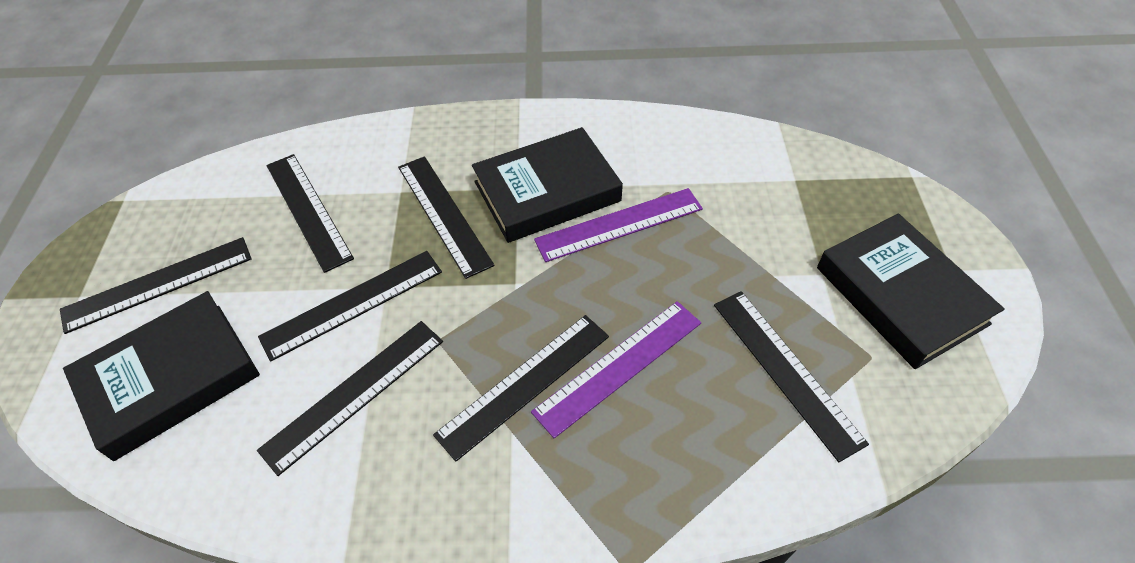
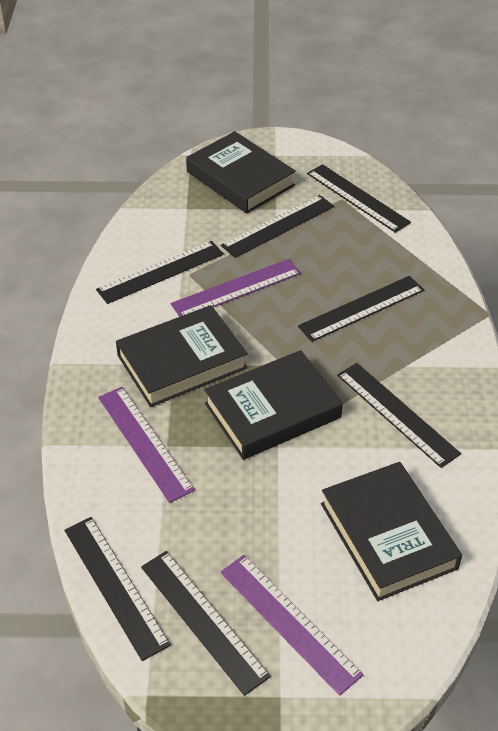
black book: 3 -> 4
purple ruler: 2 -> 3

